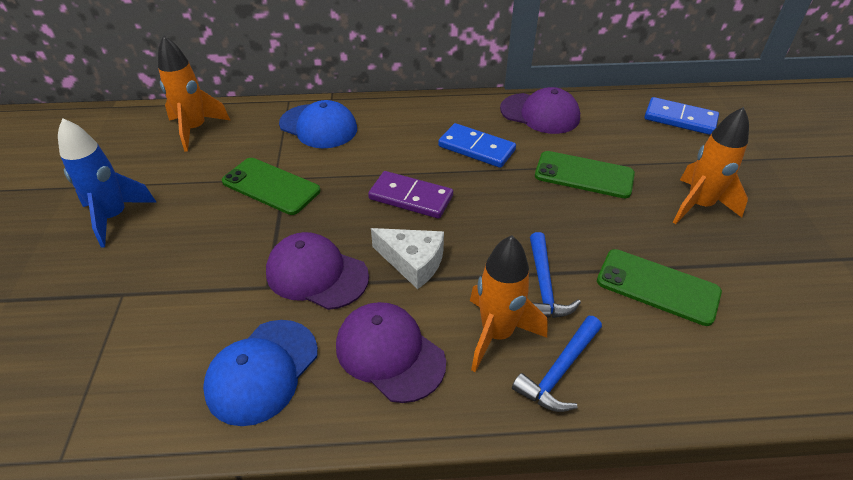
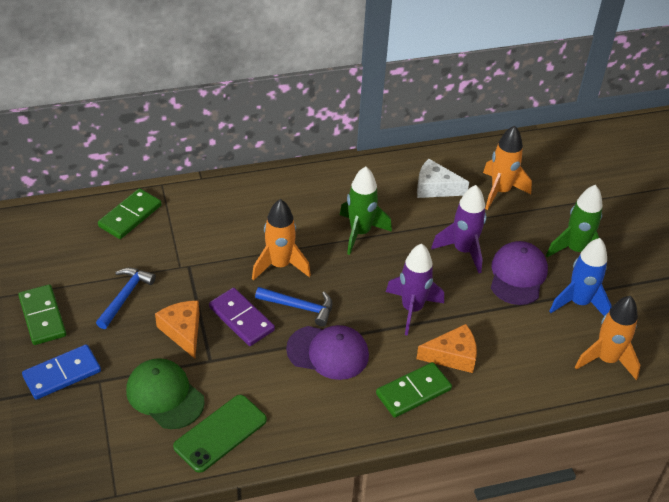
blue cap: 2 -> 0
blue domino: 2 -> 1
green cap: 0 -> 1
green domino: 0 -> 3
green phone: 3 -> 1
green rocket: 0 -> 2
orange cheese: 0 -> 2
purple cap: 3 -> 2
purple rocket: 0 -> 2

